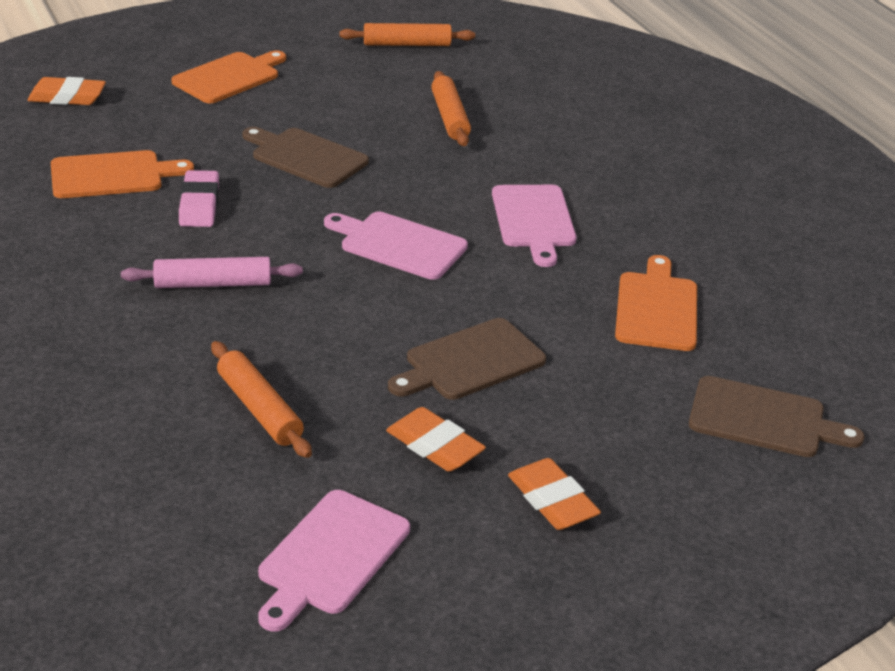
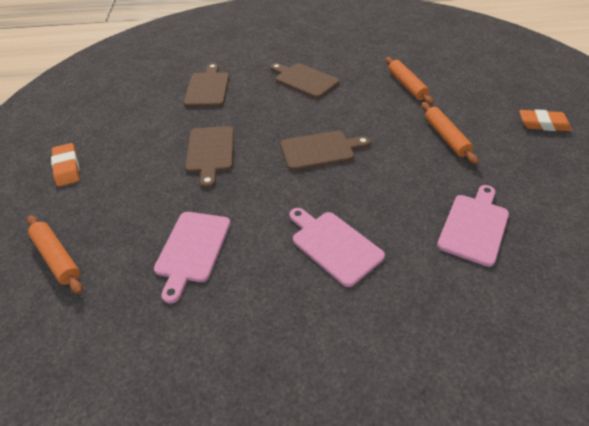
brown cutting board: 3 -> 4
orange cutting board: 3 -> 0
orange eraser: 3 -> 2
pink eraser: 1 -> 0
pink rolling pin: 1 -> 0

